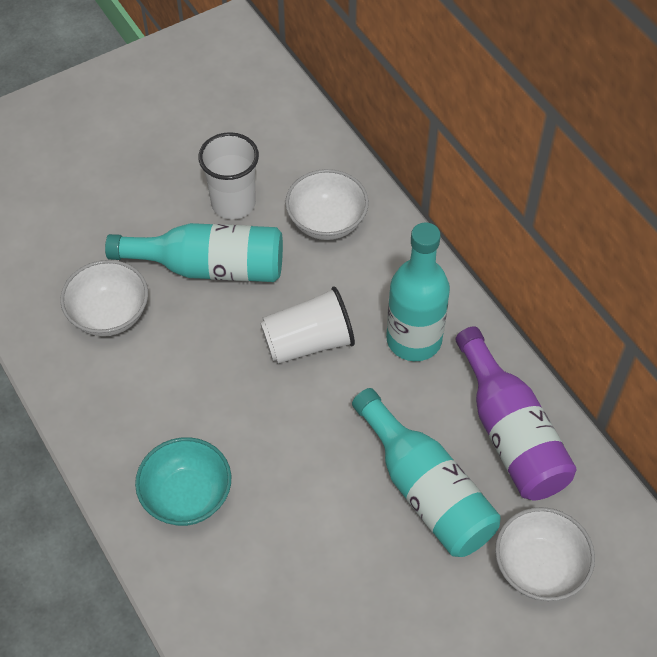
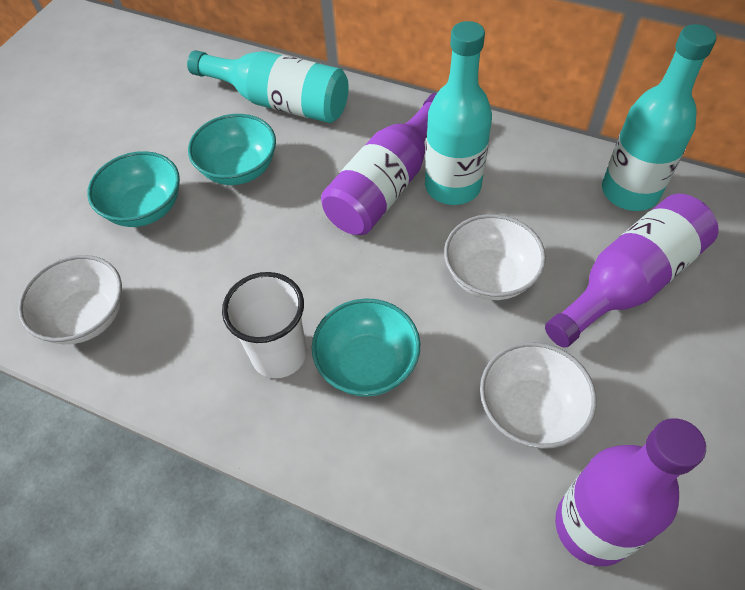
purple bottle: 1 -> 3
turquoise bowl: 1 -> 3
white cup: 2 -> 1

